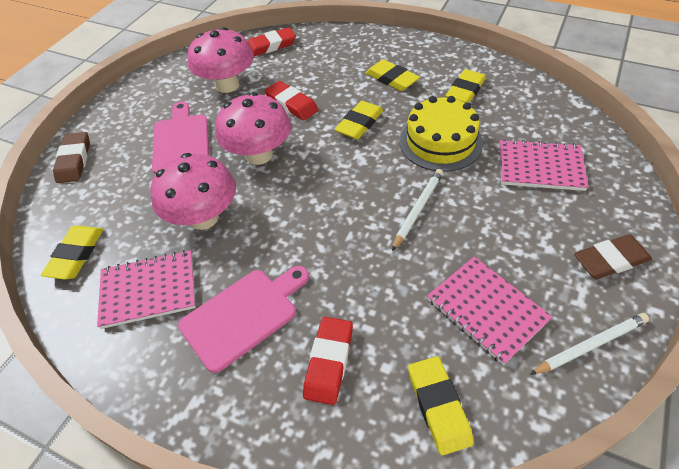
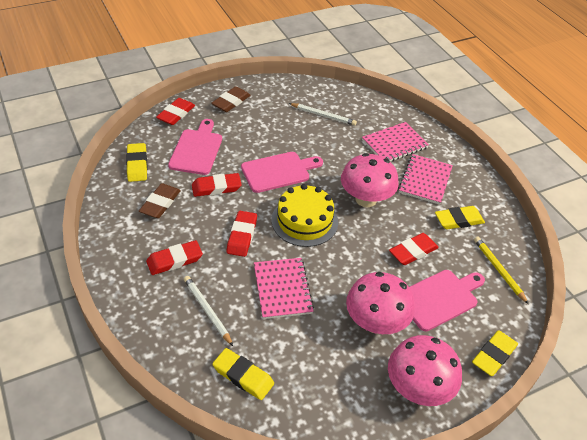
pink cutting board: 2 -> 3
red eraser: 3 -> 5
yellow eraser: 5 -> 4
yellow pencil: 0 -> 1

